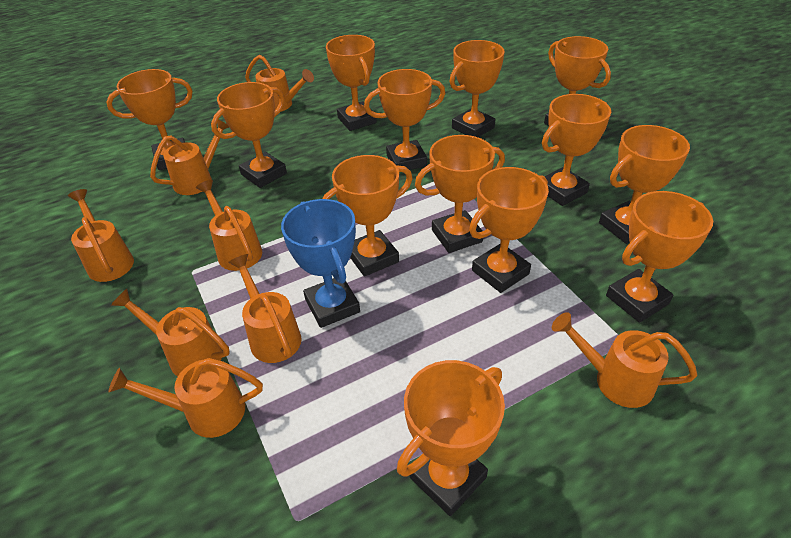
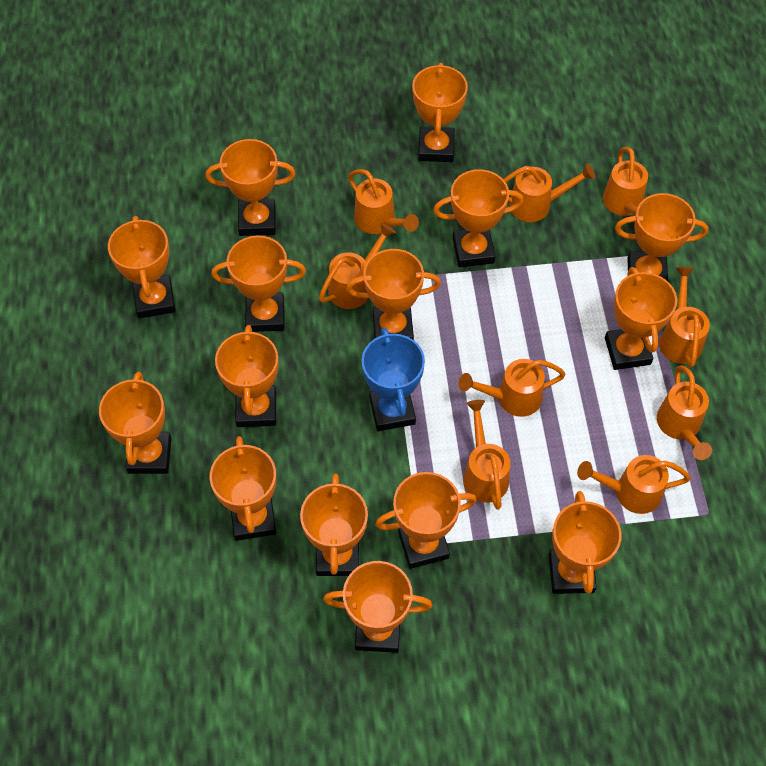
orange trophy: 13 -> 15
orange watering can: 8 -> 9

